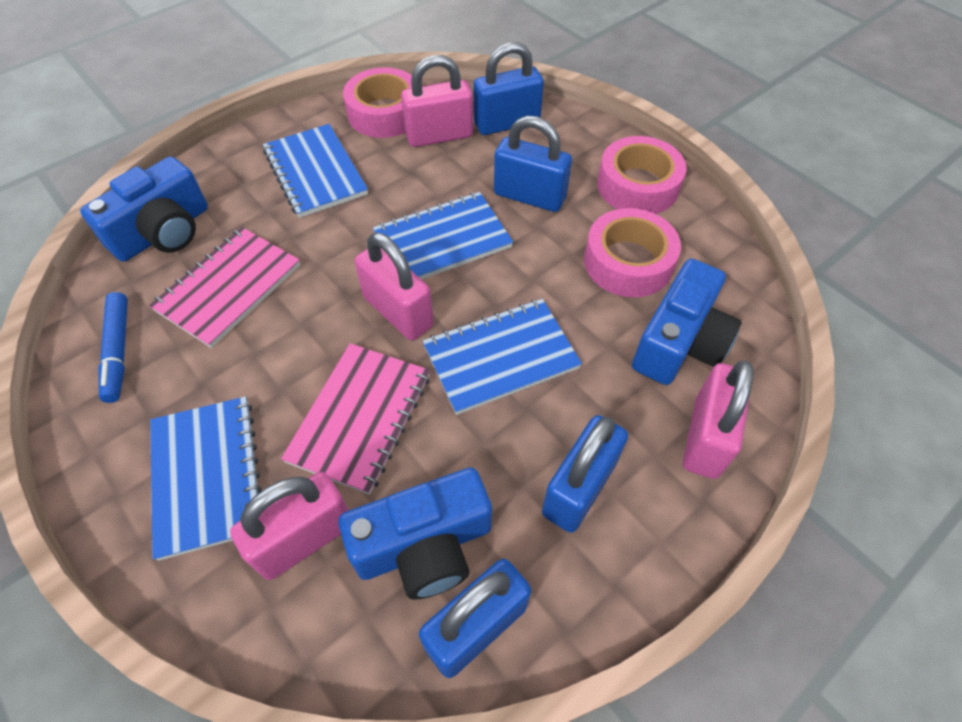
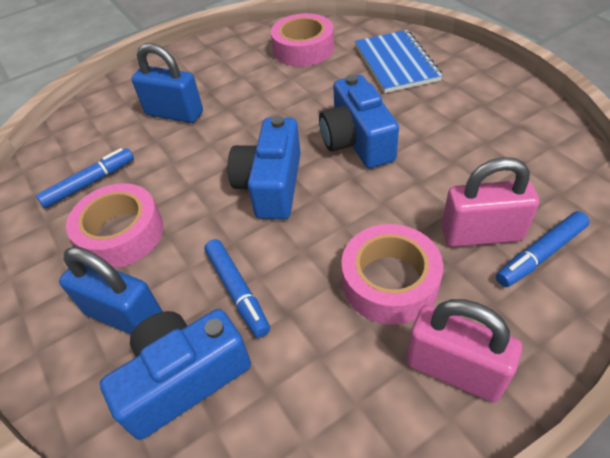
blue marker: 1 -> 3
blue notebook: 4 -> 1
blue padlock: 4 -> 2
pink notebook: 2 -> 0
pink padlock: 4 -> 2

